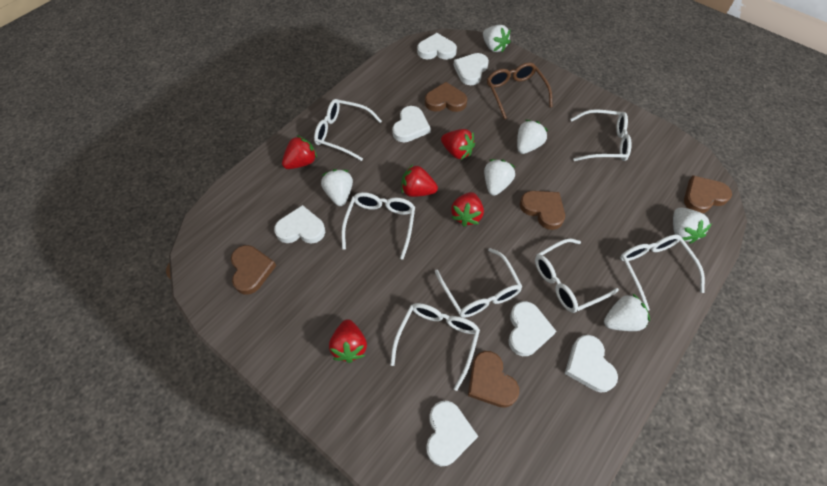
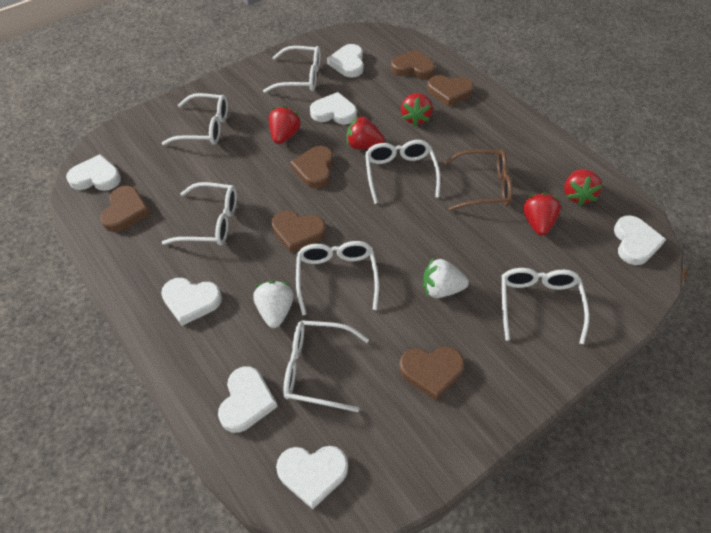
brown heart: 5 -> 6
white strawberry: 6 -> 2

